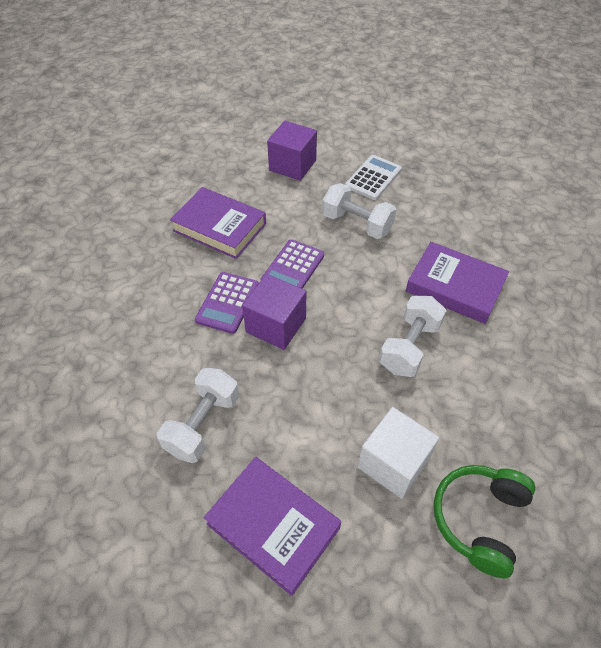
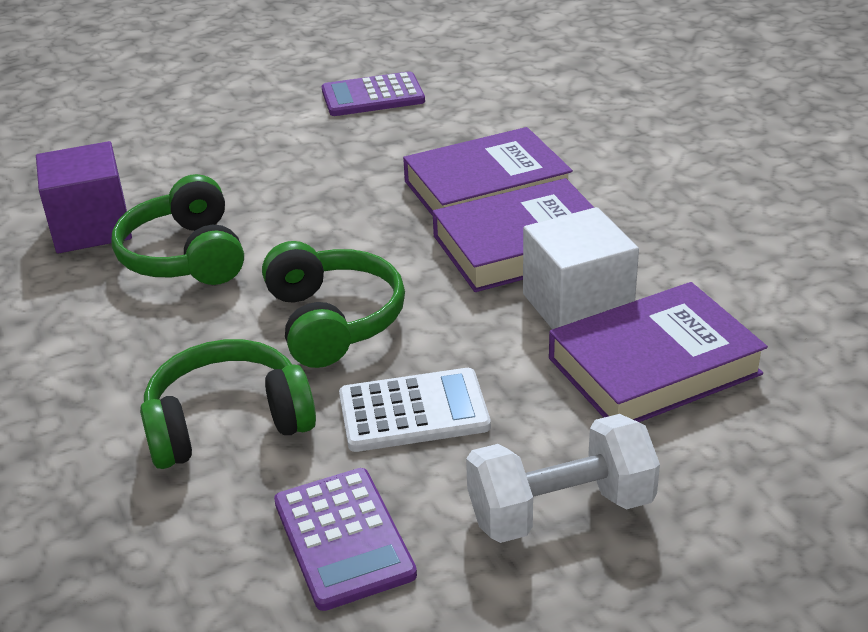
green headphones: 1 -> 3
purple cube: 2 -> 1
white dumbbell: 3 -> 1

